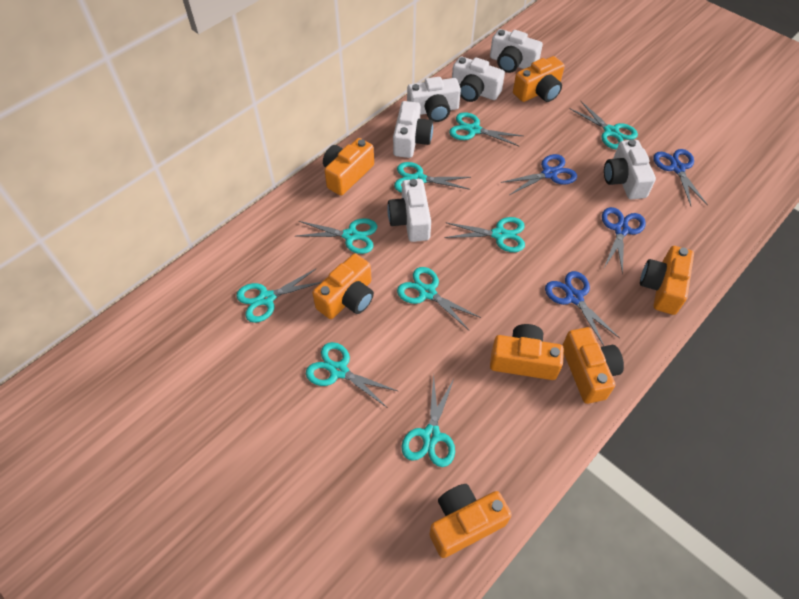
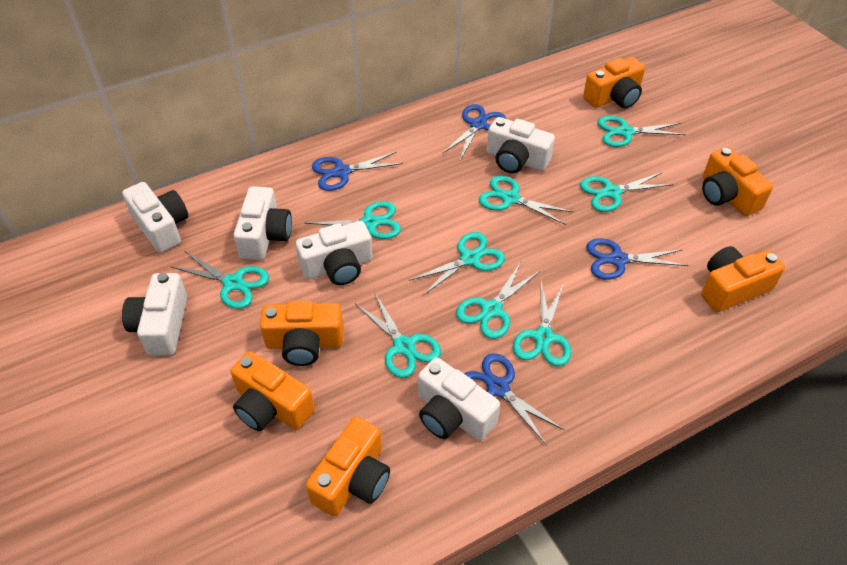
orange camera: 7 -> 6

